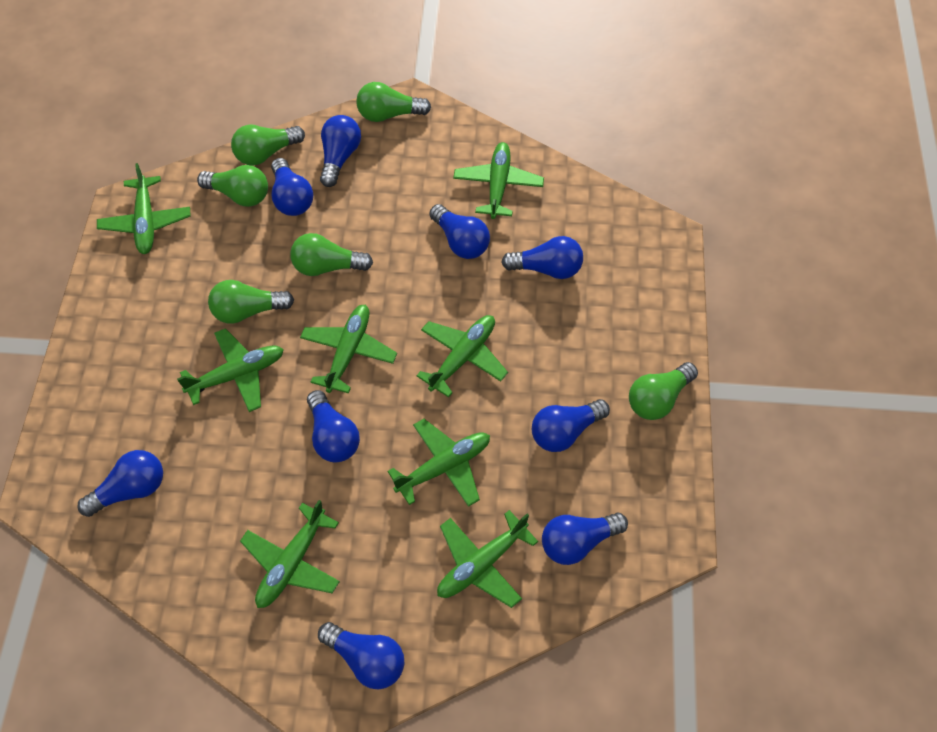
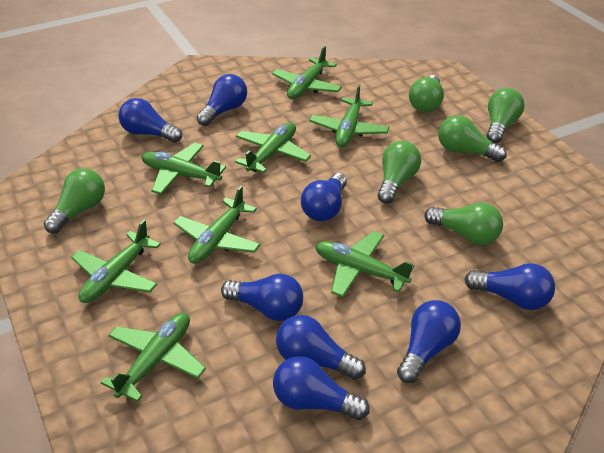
blue light bulb: 9 -> 8

